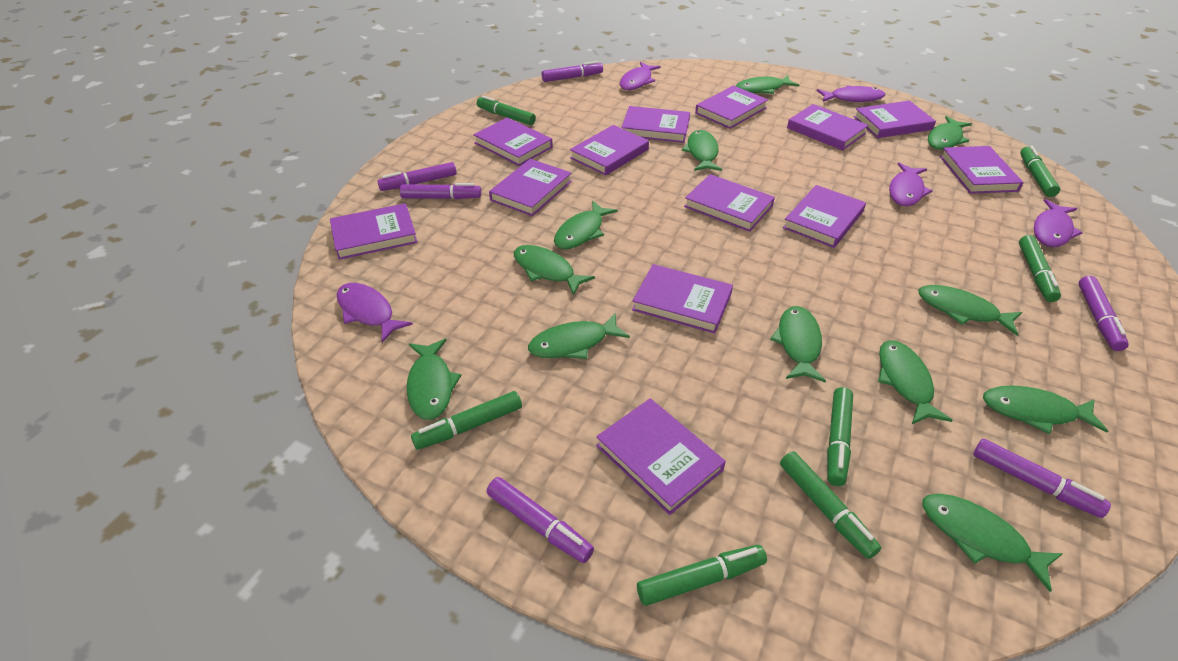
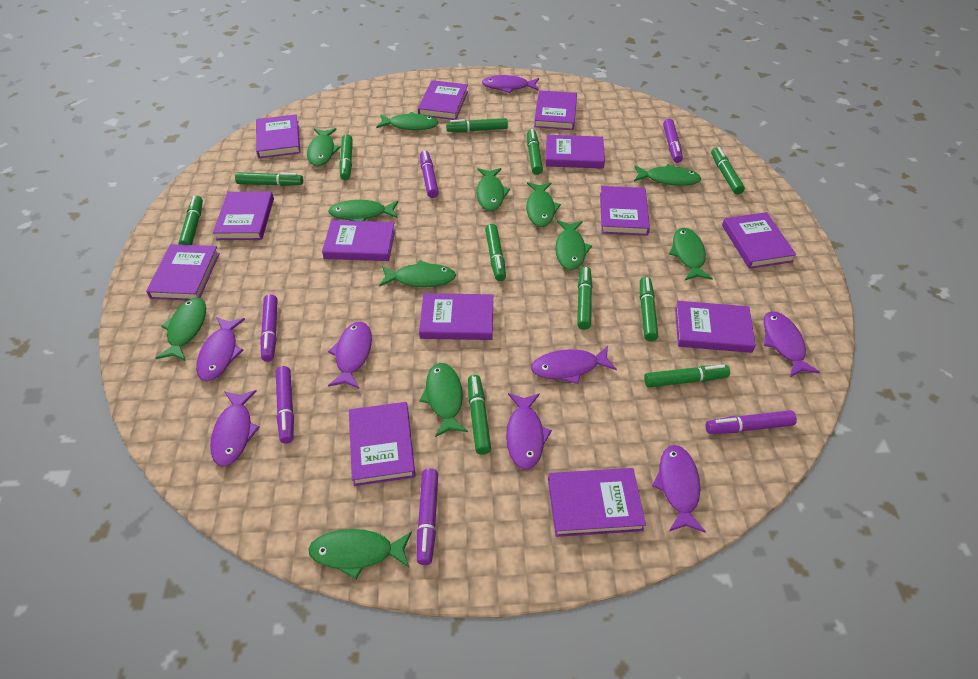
green marker: 7 -> 11
purple fish: 5 -> 8

